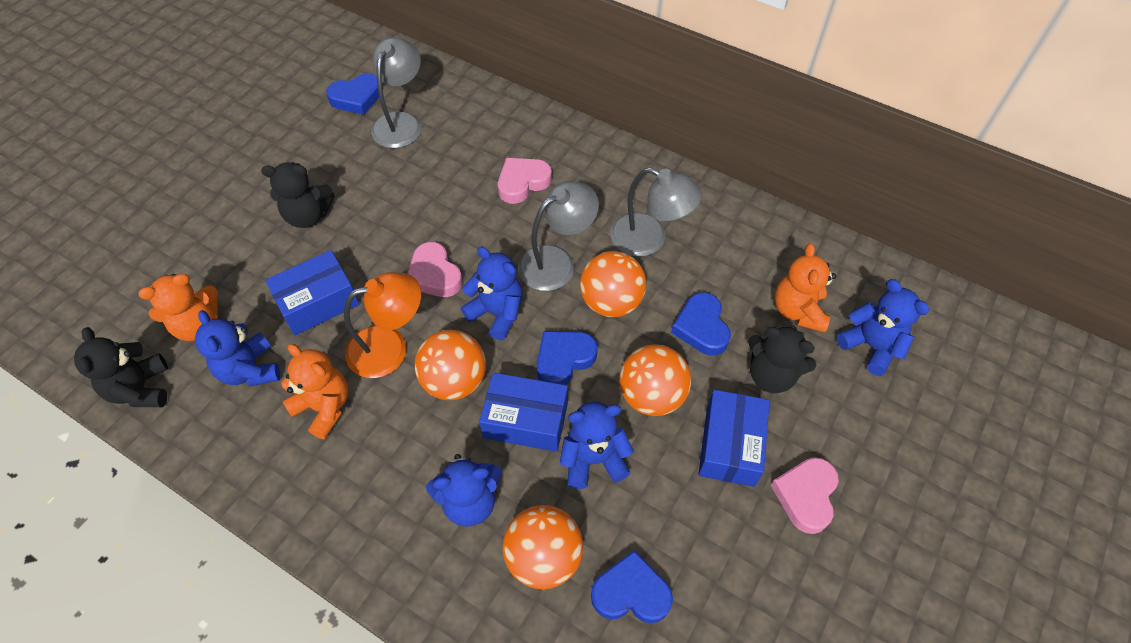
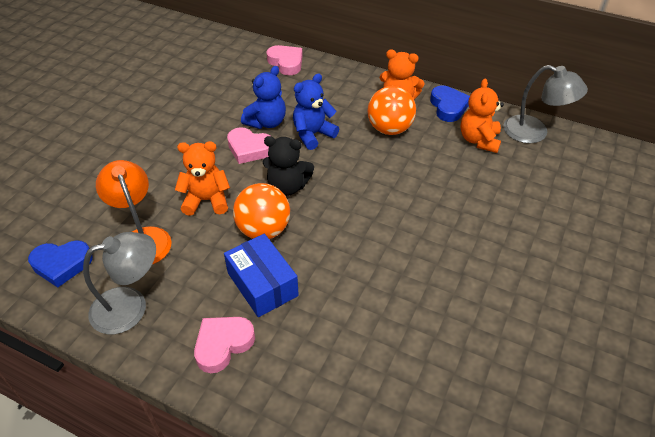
black teddy bear: 3 -> 1
blue box: 3 -> 1
blue heart: 4 -> 2
blue teddy bear: 5 -> 2
grey lamp: 3 -> 2
orange ball: 4 -> 2

